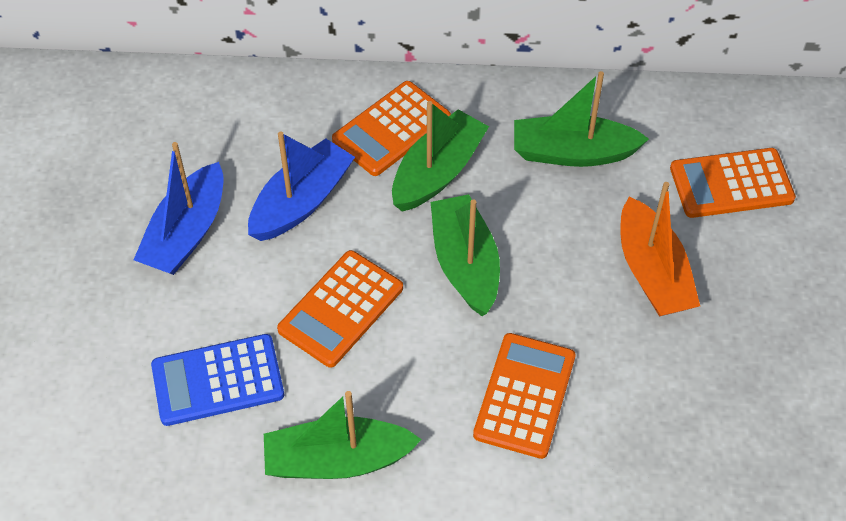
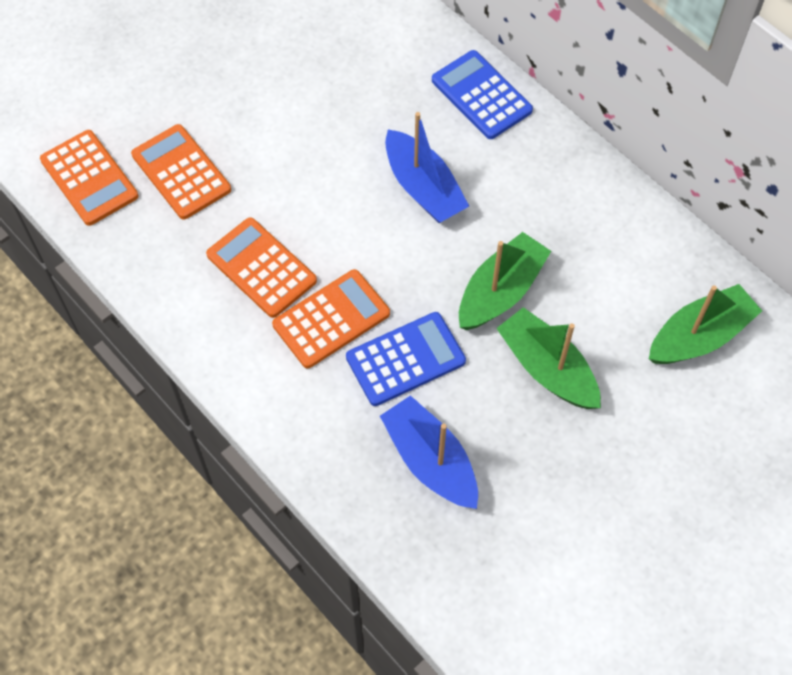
blue calculator: 1 -> 2
green boat: 4 -> 3
orange boat: 1 -> 0

